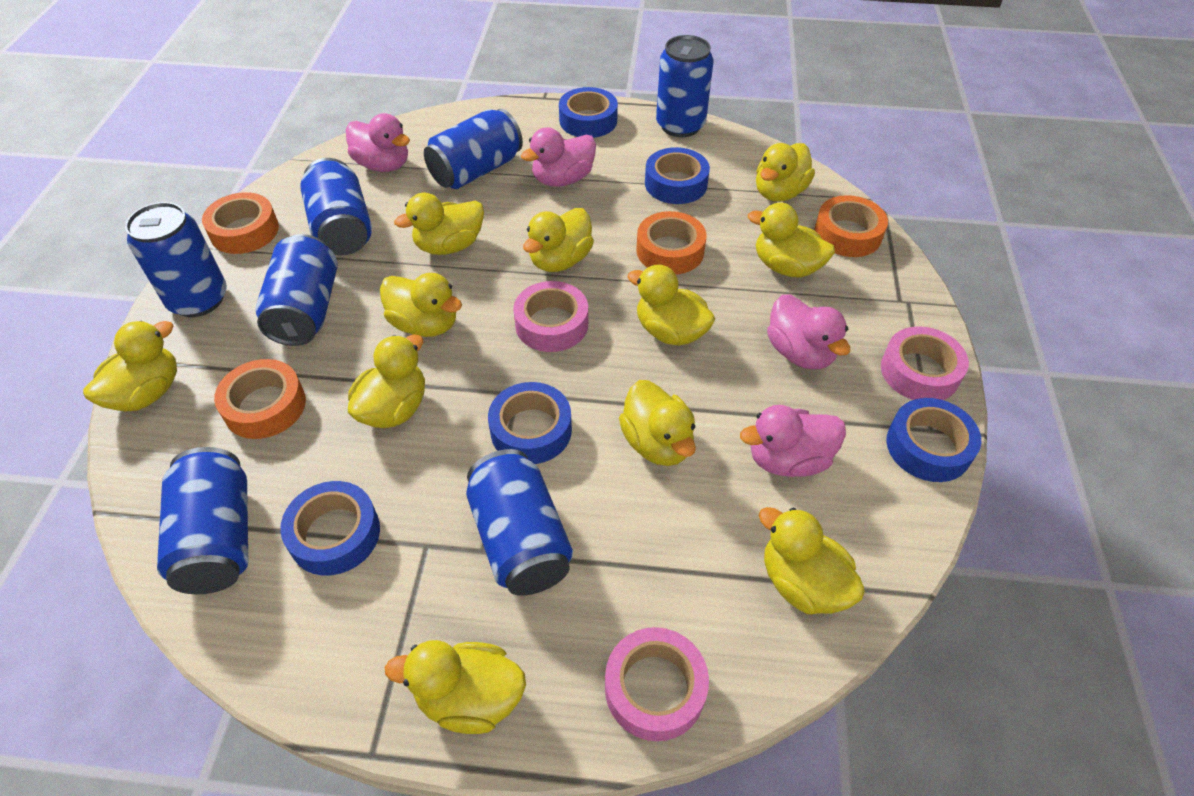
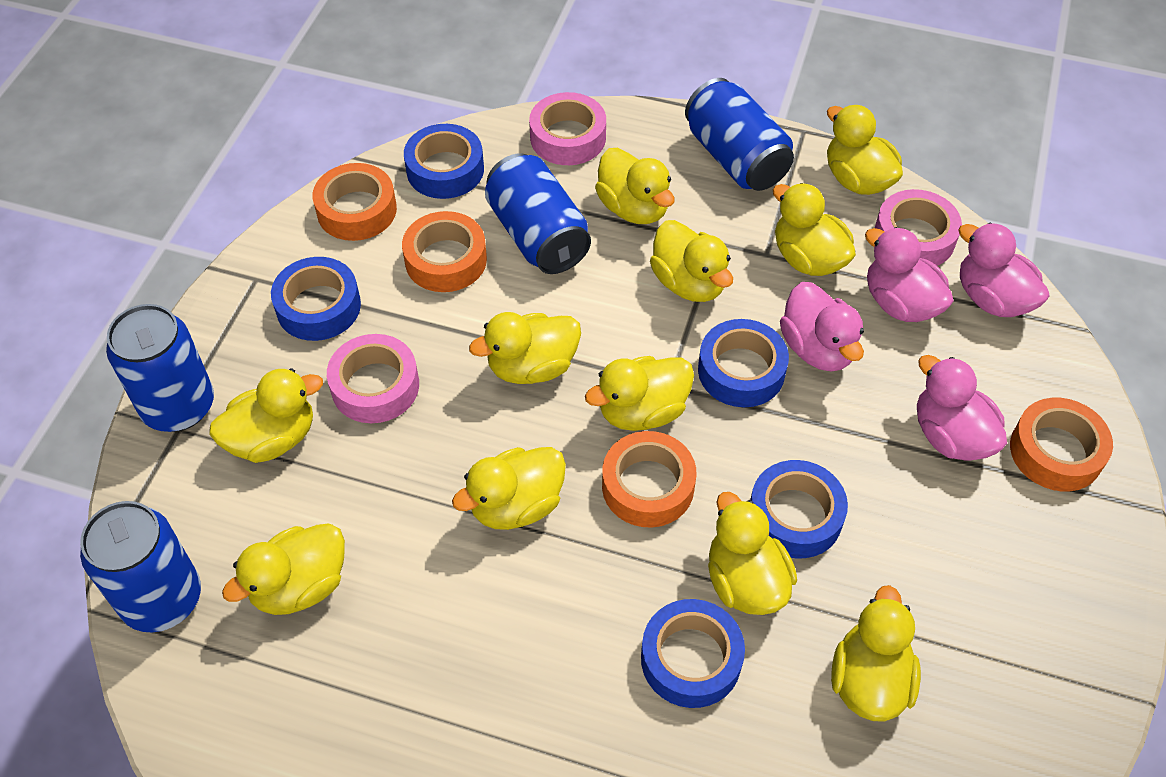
blue can: 7 -> 4

